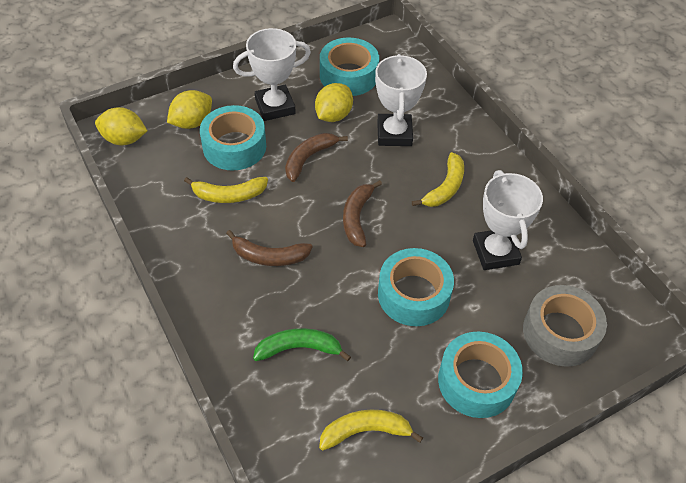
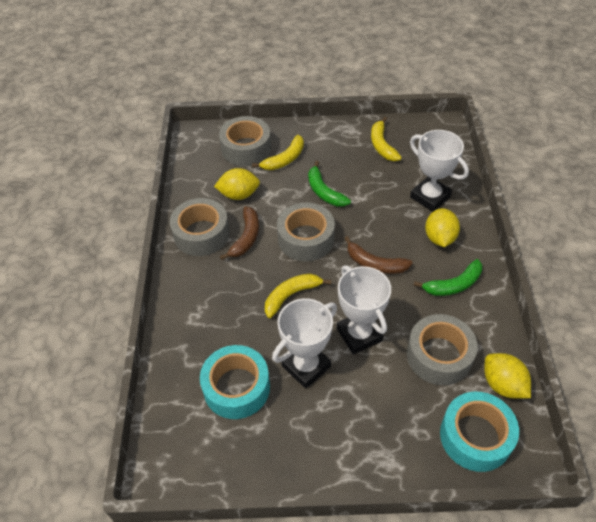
brown banana: 3 -> 2
green banana: 1 -> 2
grey tape: 1 -> 4
turquoise tape: 4 -> 2

